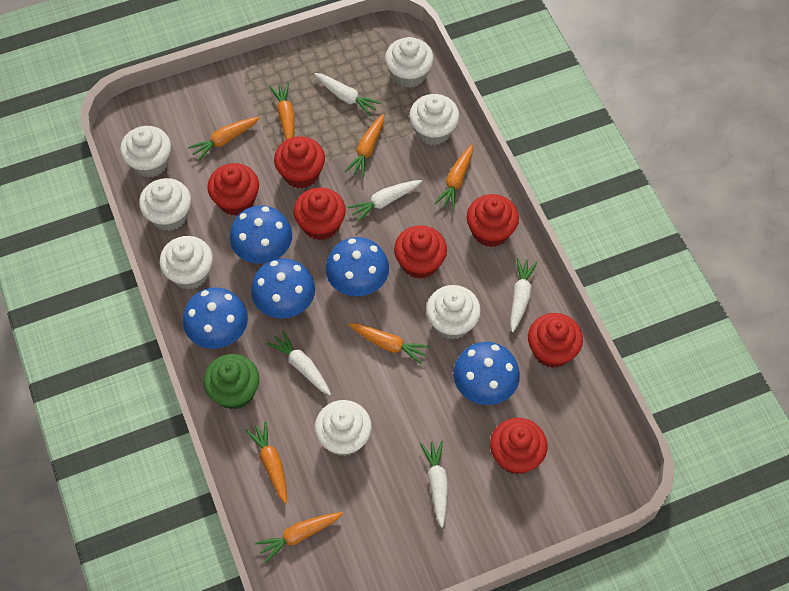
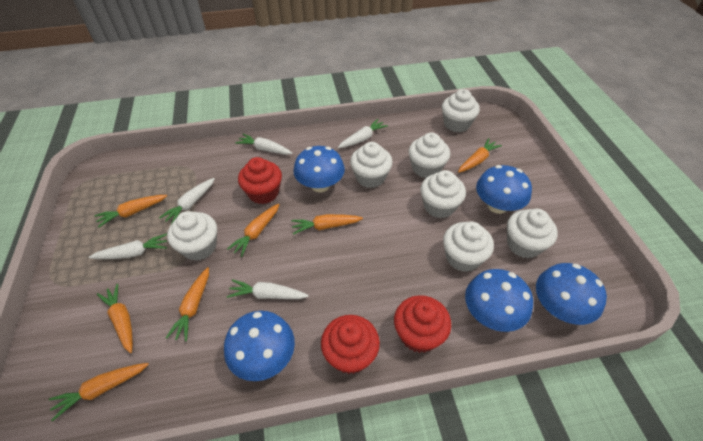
green cupcake: 1 -> 0
red cupcake: 7 -> 3

